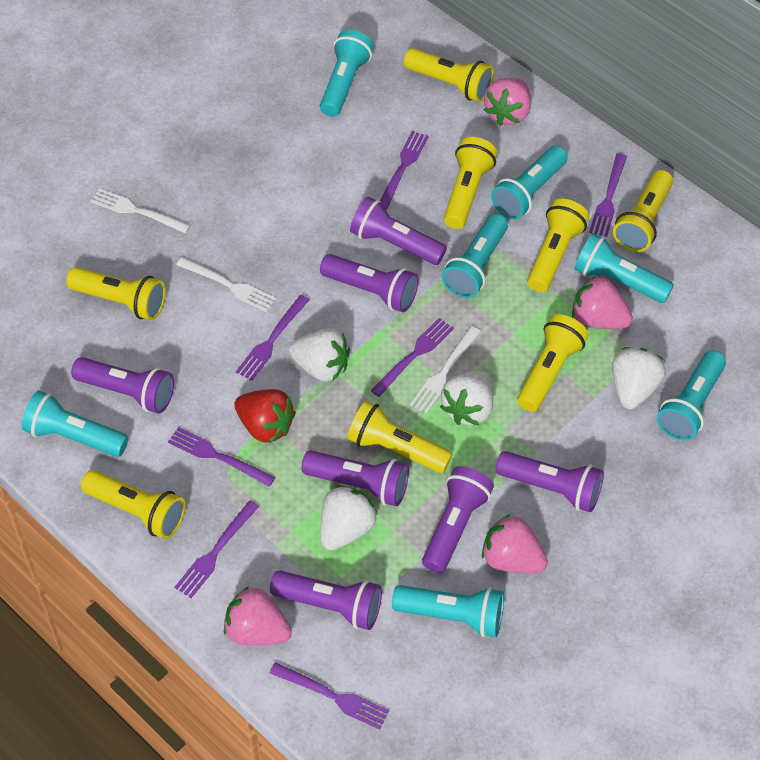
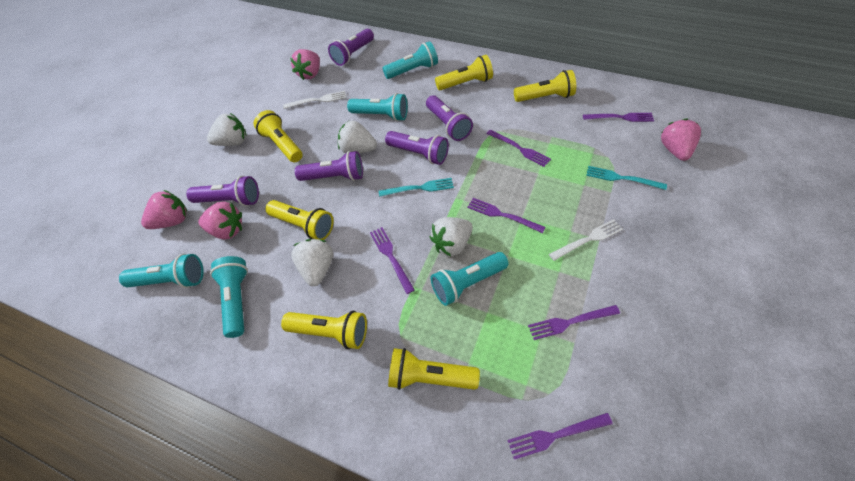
purple flashlight: 7 -> 5
purple fork: 7 -> 6
red strawberry: 1 -> 0
turquoise flashlight: 7 -> 5
turquoise fork: 0 -> 2
white fork: 3 -> 2
yellow flashlight: 8 -> 6

